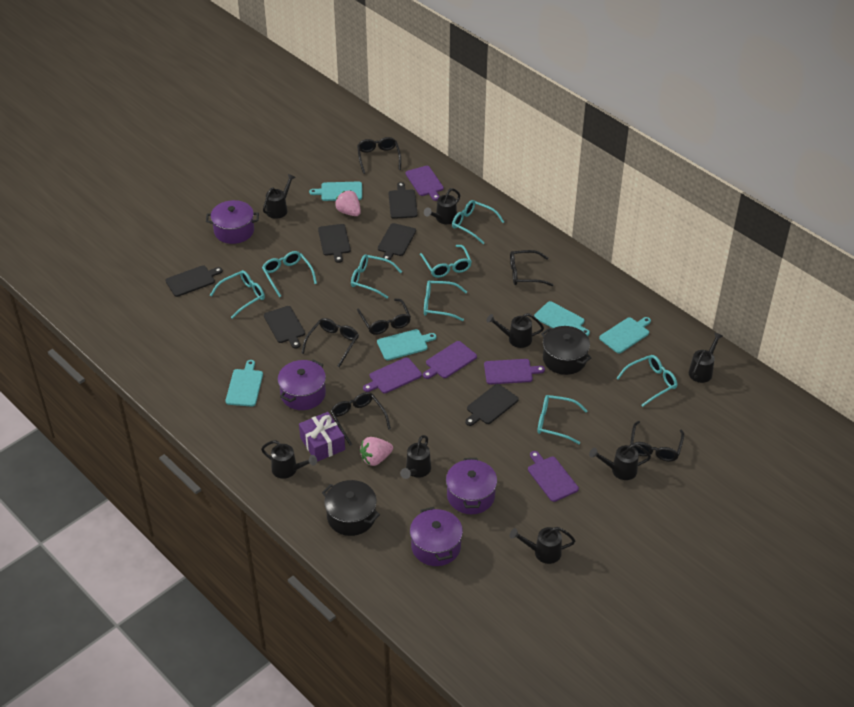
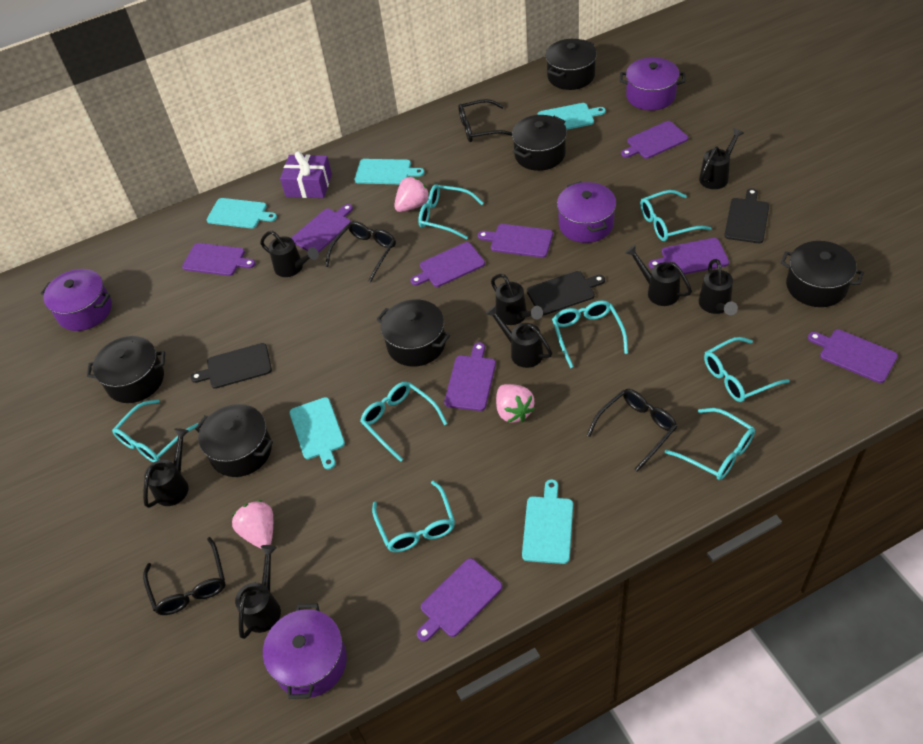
black cutting board: 6 -> 3
black glasses: 6 -> 4
black pot: 2 -> 6
pink strawberry: 2 -> 3
purple cutting board: 5 -> 9

